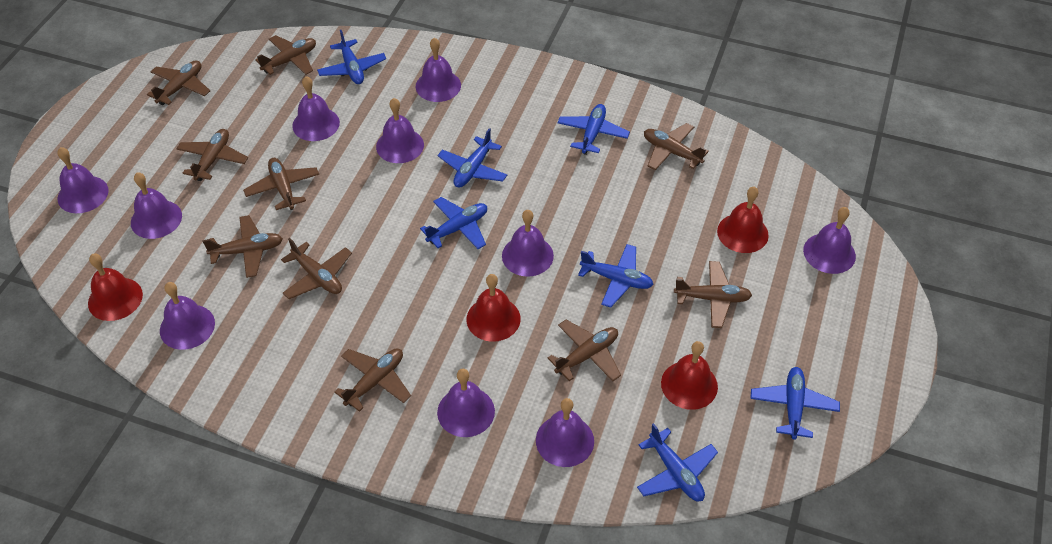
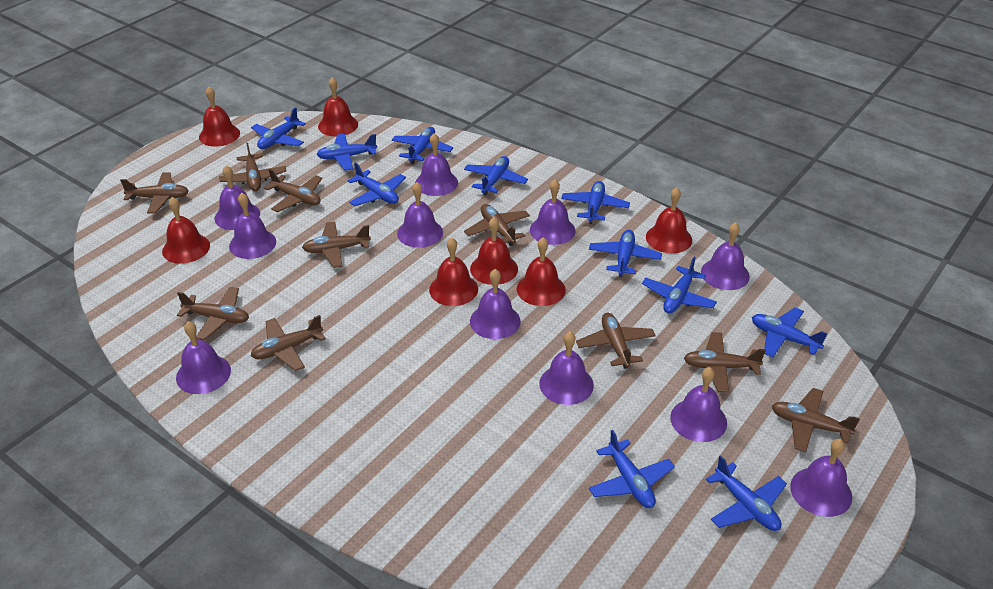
blue plane: 7 -> 11
purple bell: 10 -> 11
red bell: 4 -> 7

